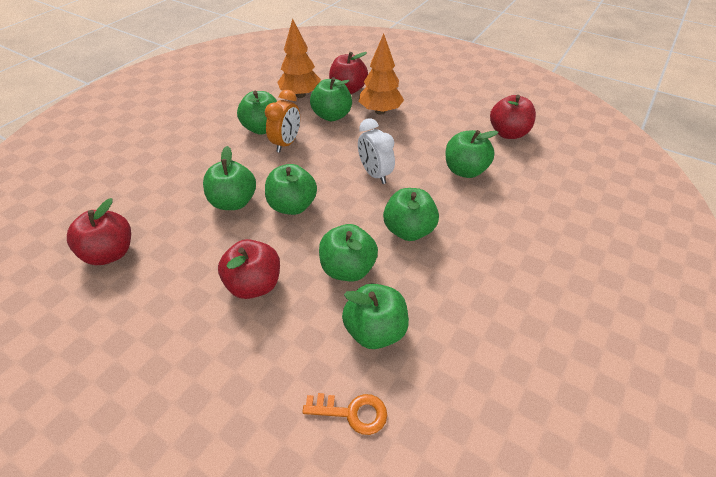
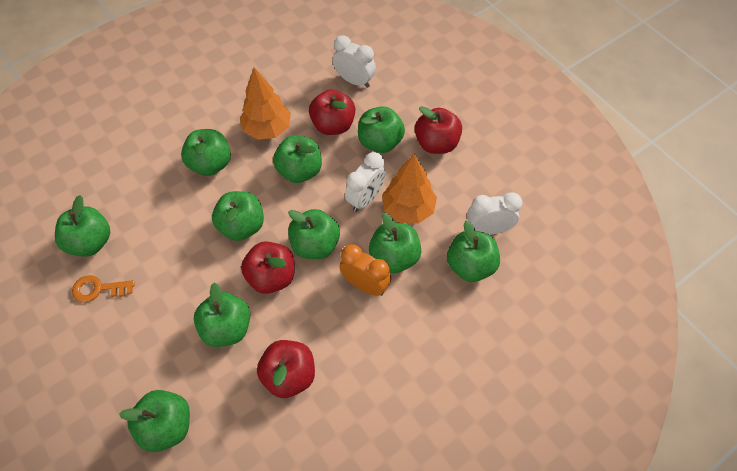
green apple: 8 -> 10
white clock: 1 -> 3

